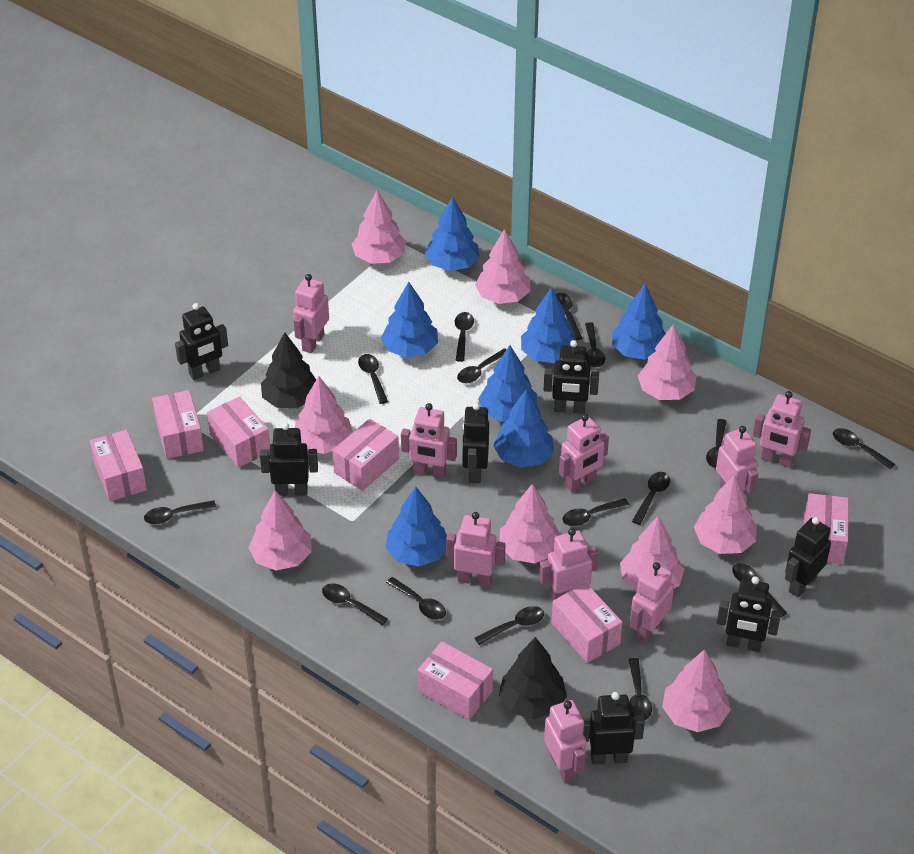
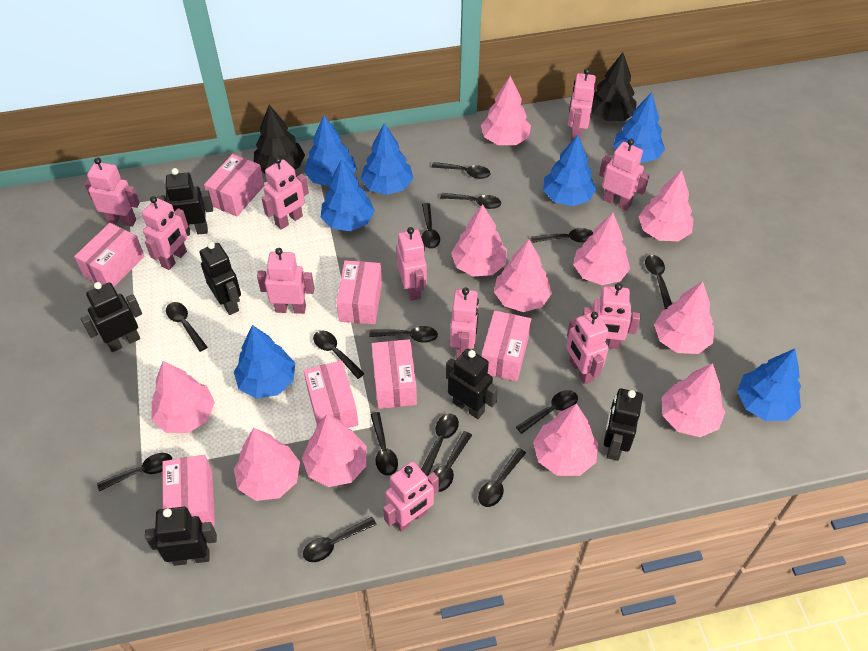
black robot: 7 -> 6
pink robot: 9 -> 11
pink tree: 9 -> 11

